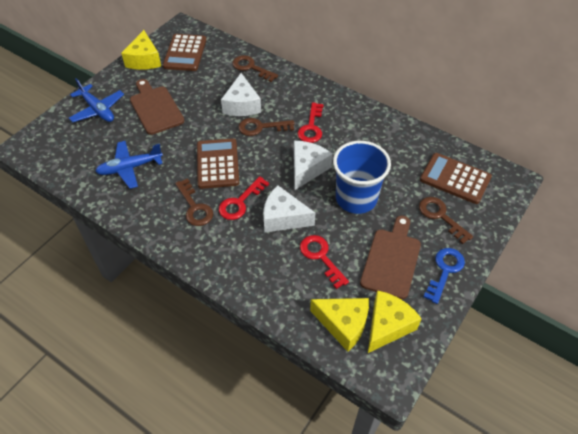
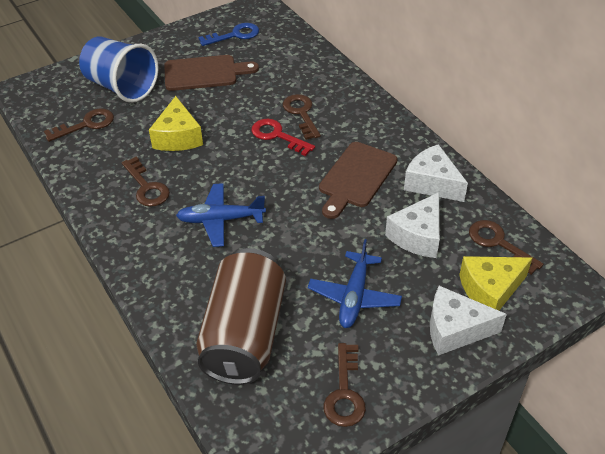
brown calculator: 3 -> 0
brown can: 0 -> 1
brown key: 4 -> 5
red key: 3 -> 1
yellow cheese: 3 -> 2

